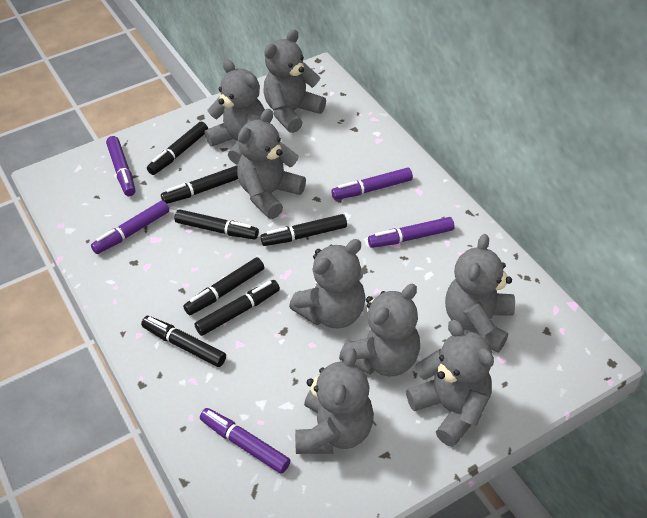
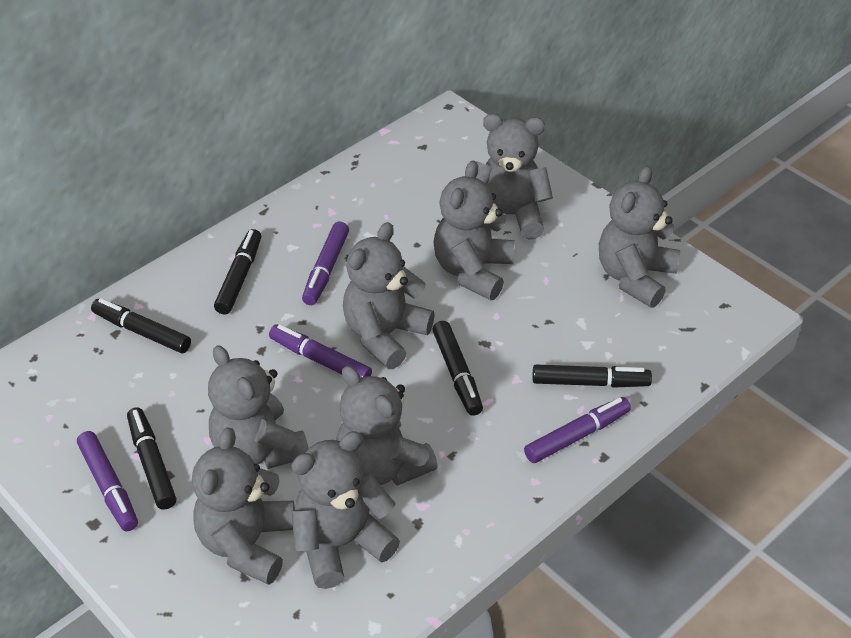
black marker: 7 -> 5
purple marker: 5 -> 4

